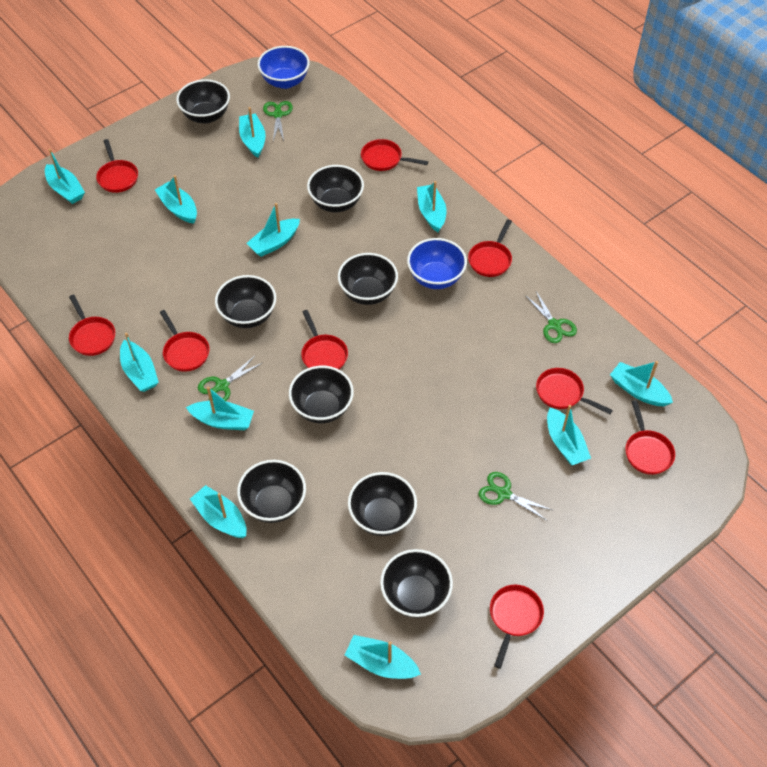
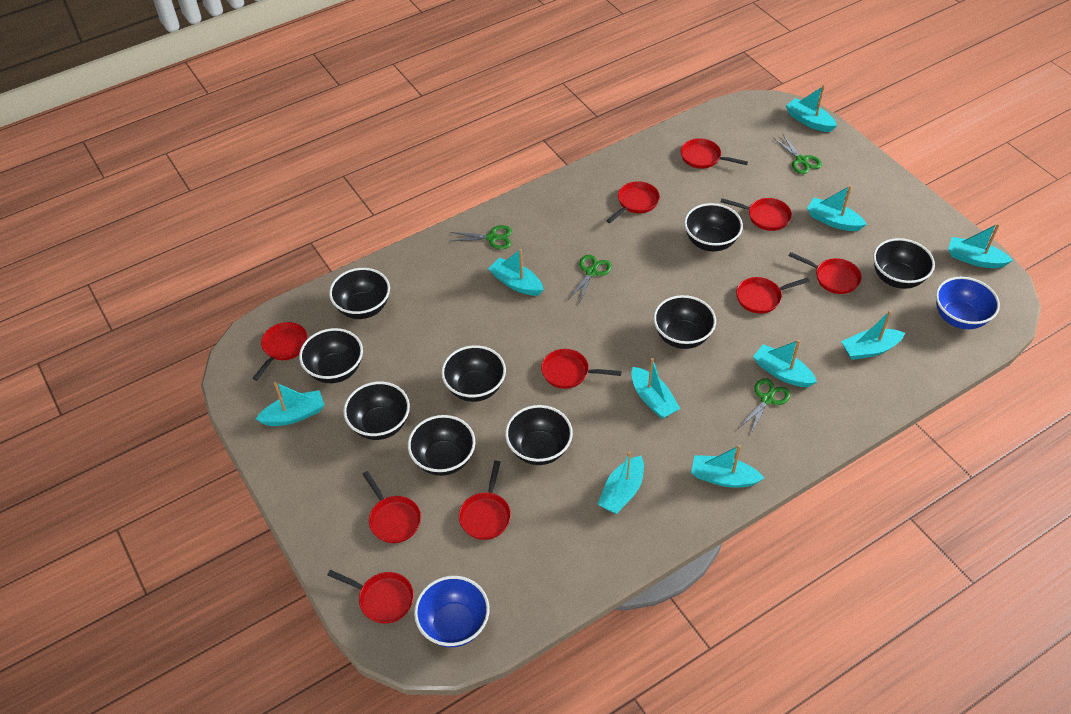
black bowl: 8 -> 9
red pan: 9 -> 10
turquoise boat: 11 -> 10

